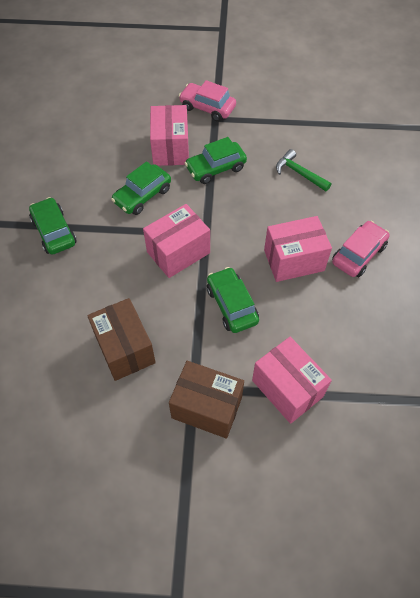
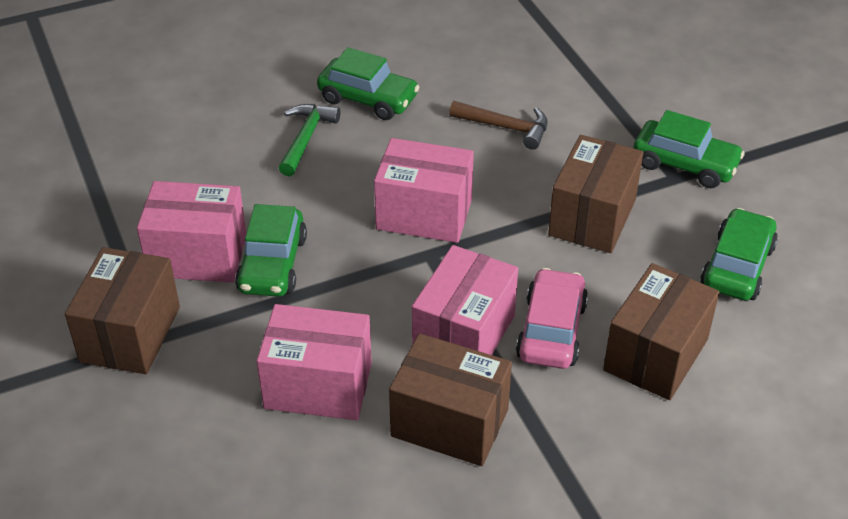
brown box: 2 -> 4
brown hammer: 0 -> 1
pink car: 2 -> 1

